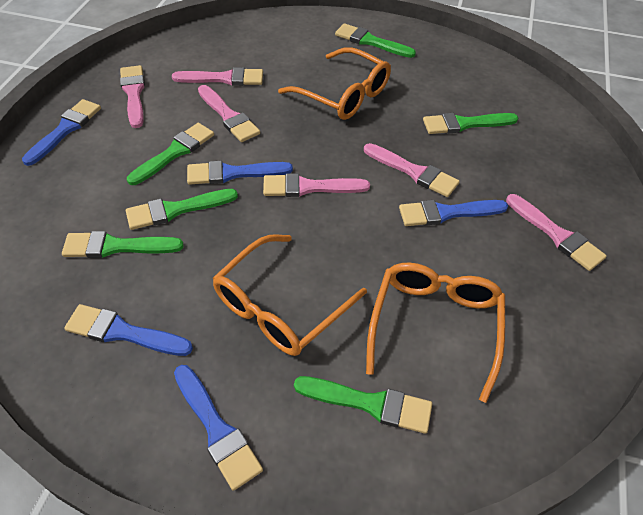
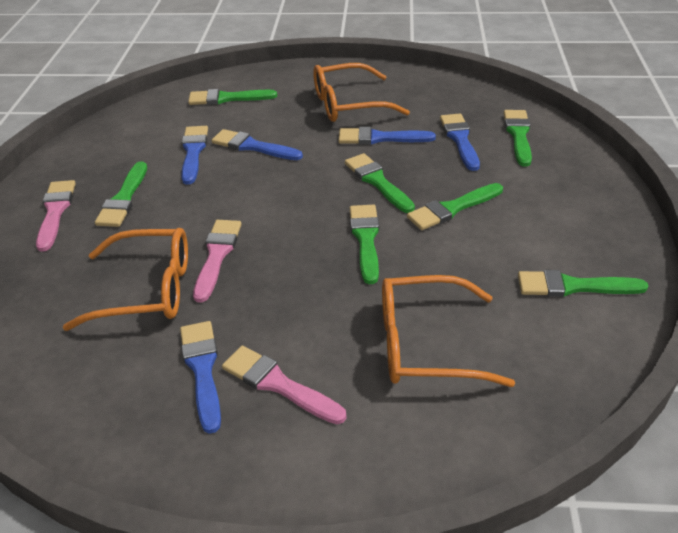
green brush: 6 -> 7
pink brush: 6 -> 3

